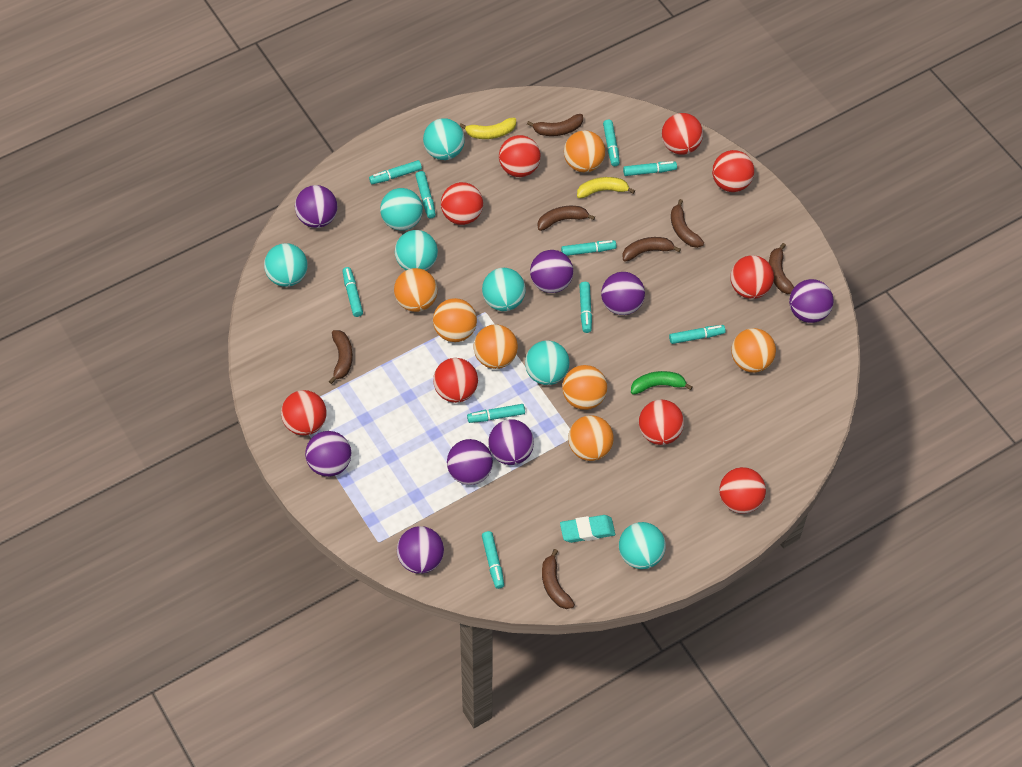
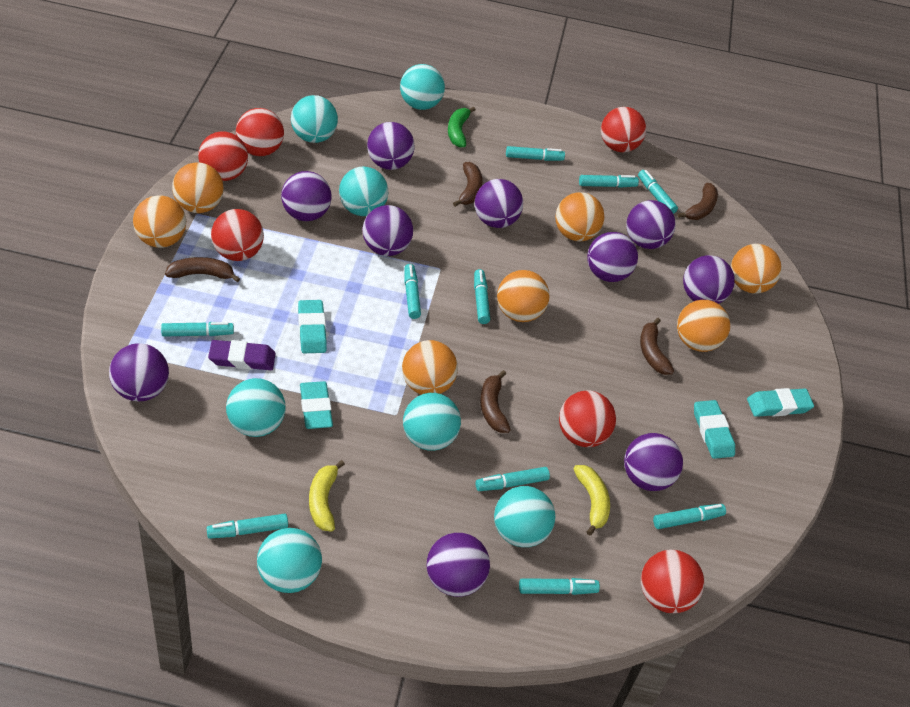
brown banana: 7 -> 5
purple ball: 8 -> 10
purple eraser: 0 -> 1
red ball: 9 -> 6
turquoise eraser: 1 -> 4

